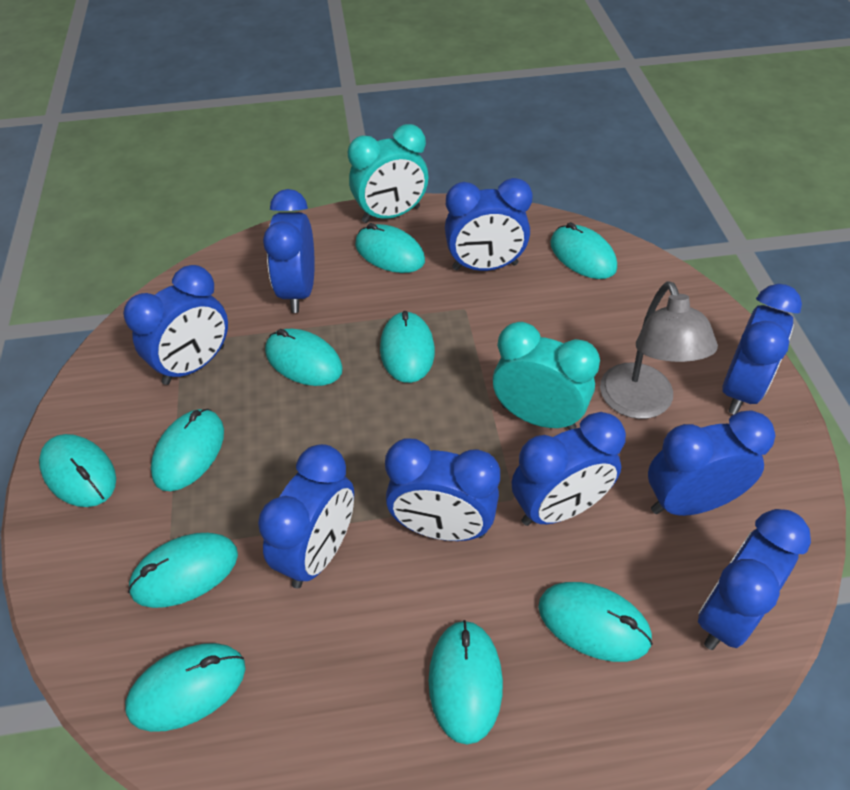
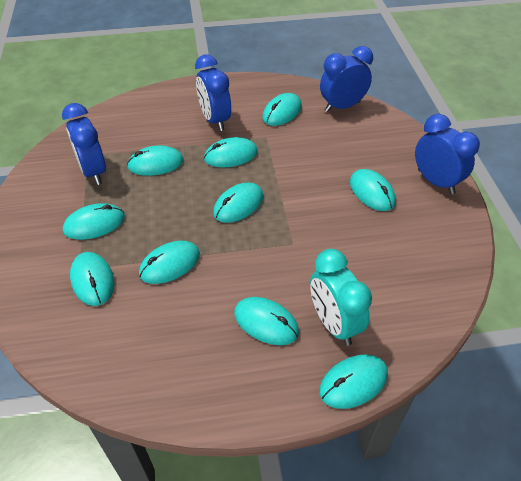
blue clock: 9 -> 4
grey lamp: 1 -> 0
turquoise clock: 2 -> 1

